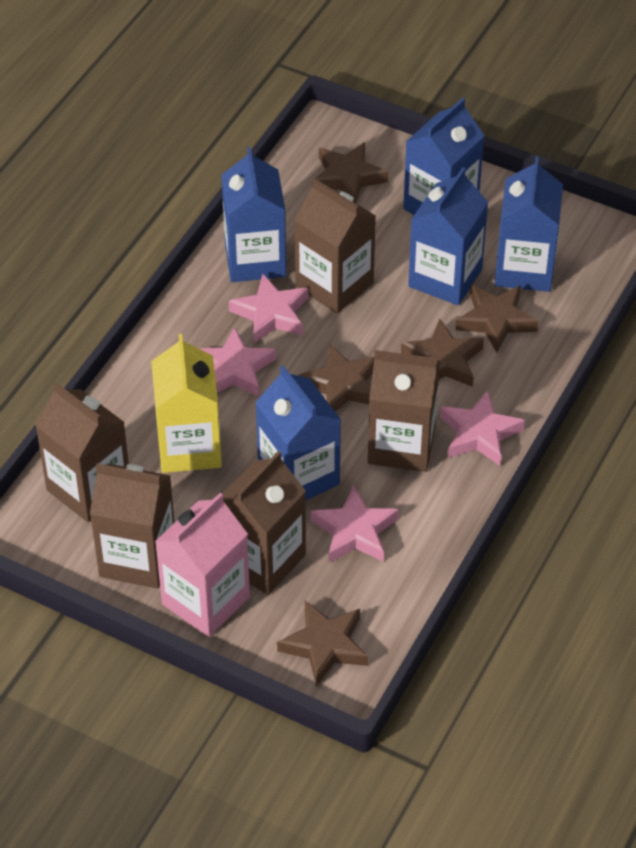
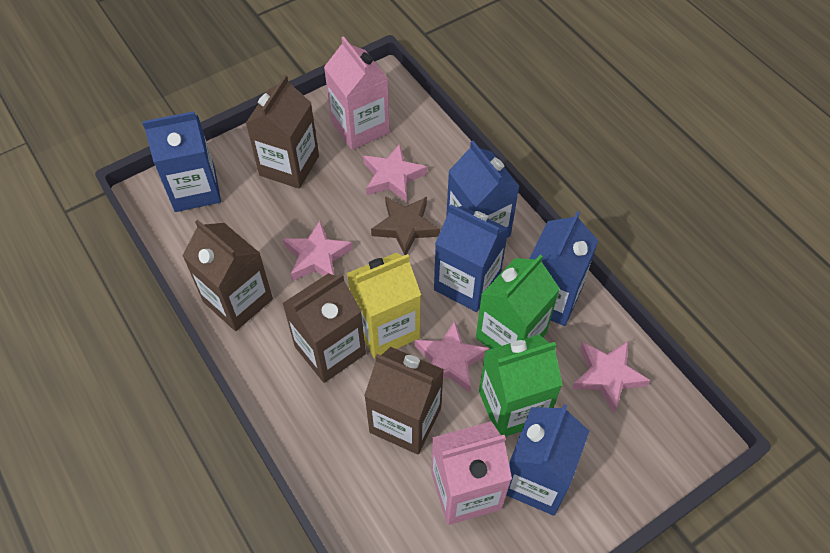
brown carton: 5 -> 4
brown star: 5 -> 1
green carton: 0 -> 2
pink carton: 1 -> 2

